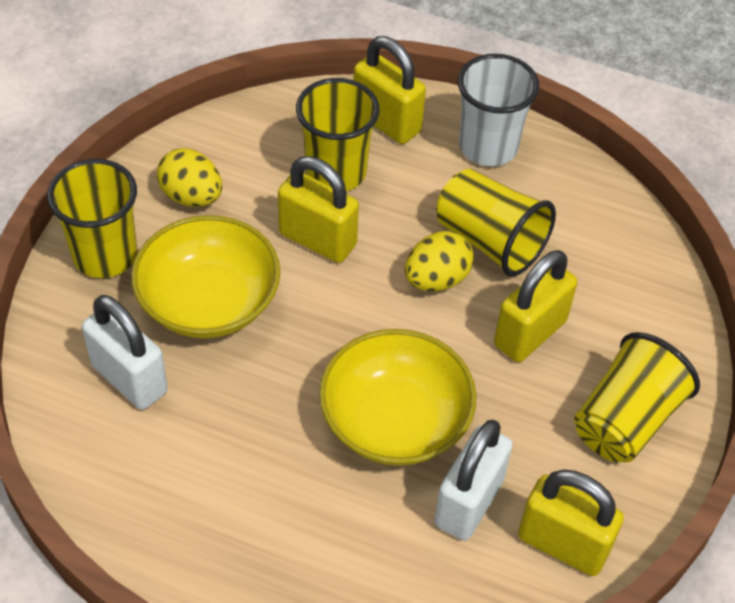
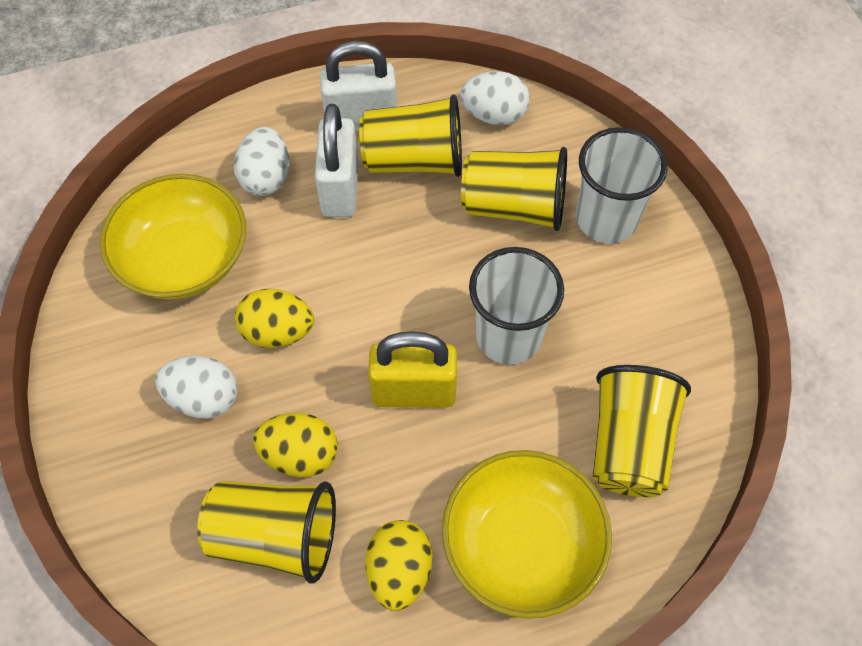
white cup: 1 -> 2
white egg: 0 -> 3
yellow egg: 2 -> 3
yellow padlock: 4 -> 1

